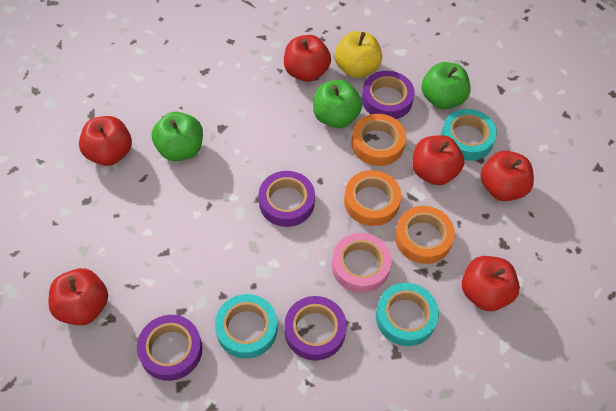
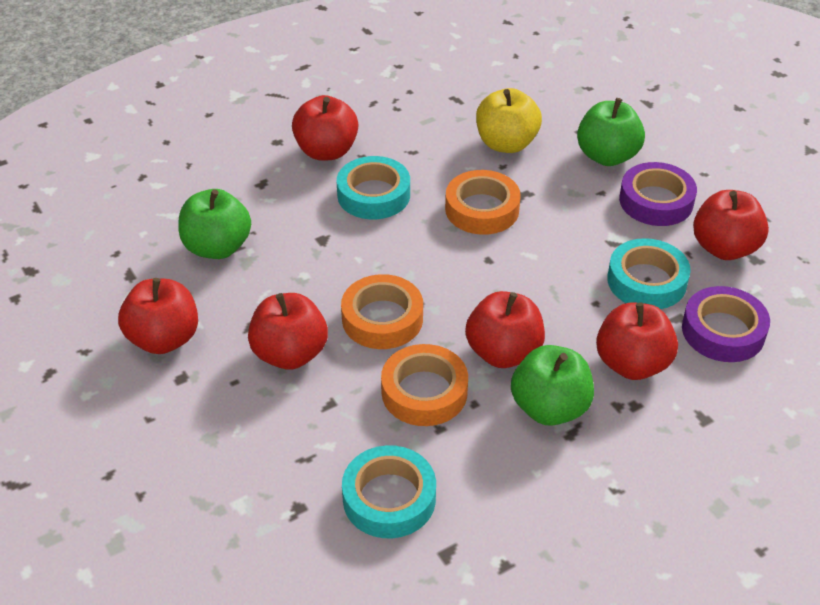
pink tape: 1 -> 0
purple tape: 4 -> 2

